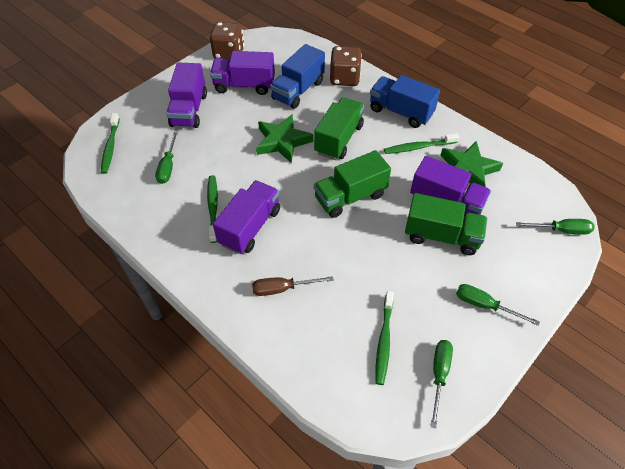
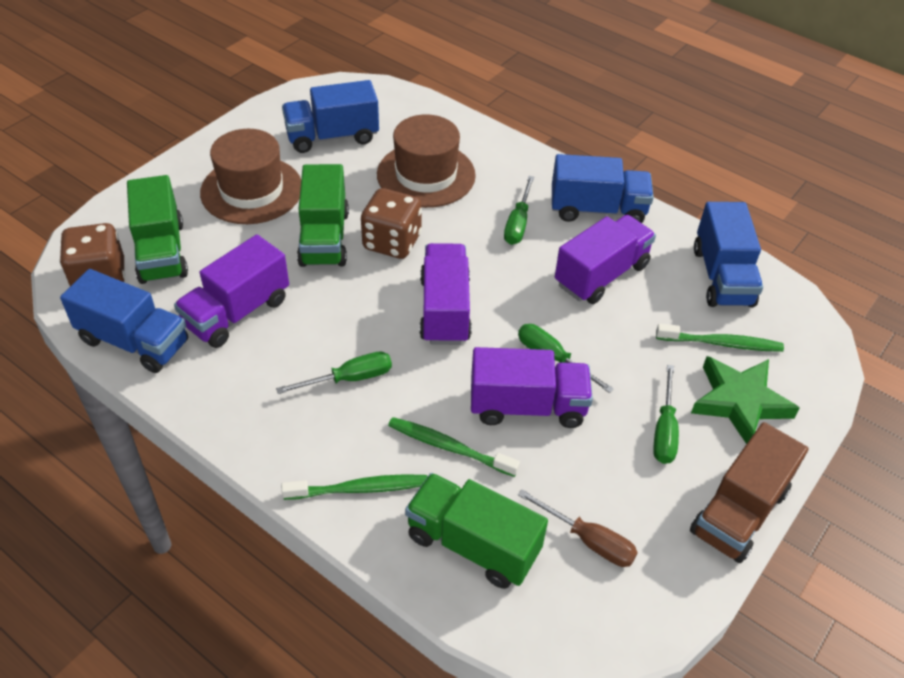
blue truck: 2 -> 4
brown hat: 0 -> 2
brown truck: 0 -> 1
green star: 2 -> 1
green toothbrush: 4 -> 3

